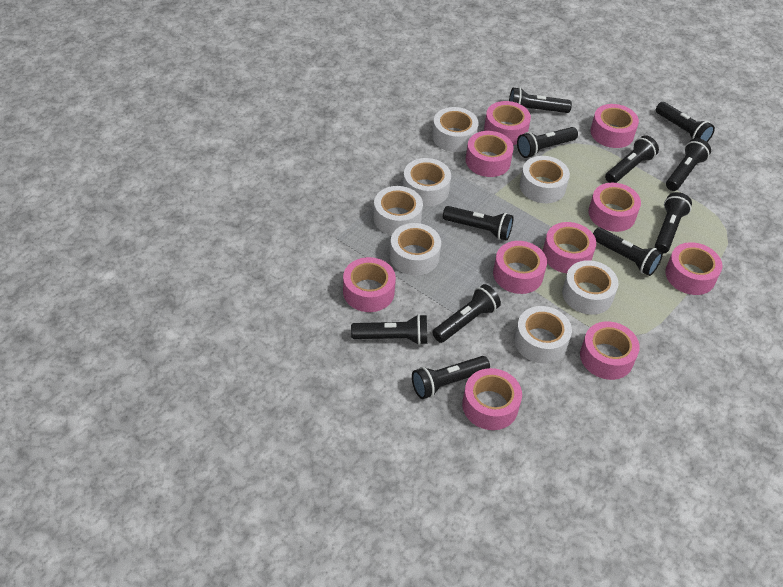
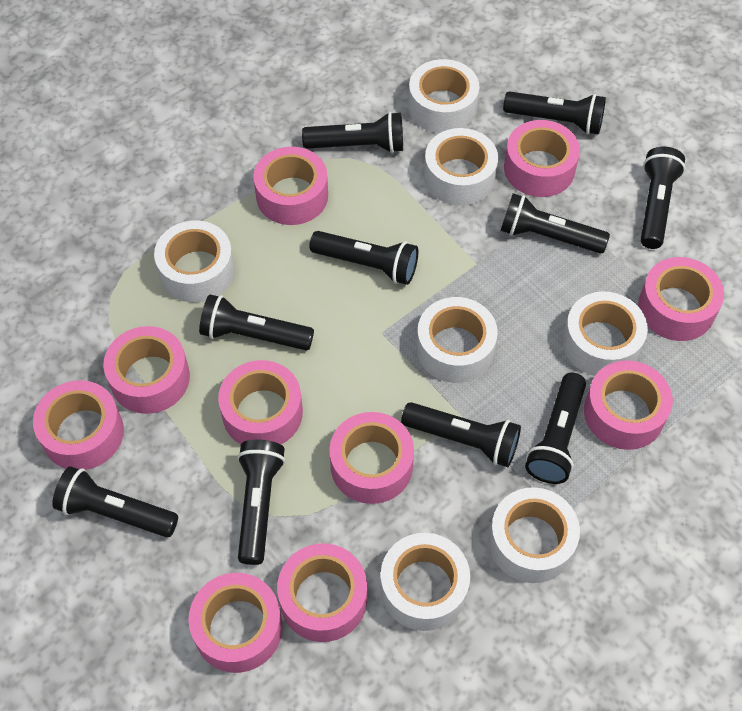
black flashlight: 11 -> 10

